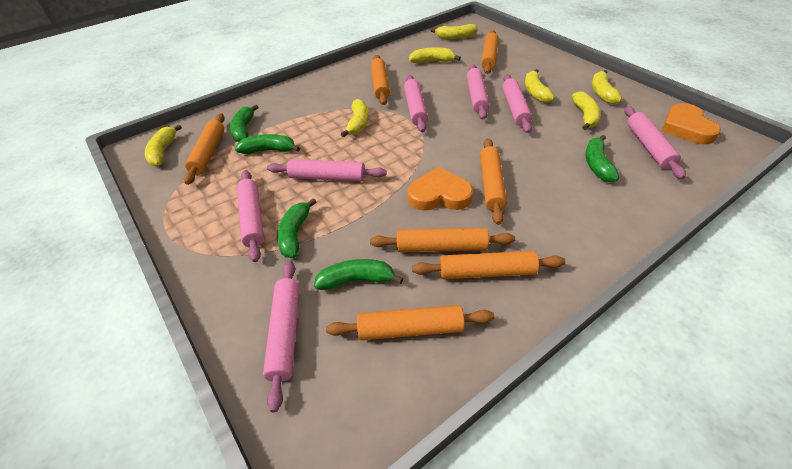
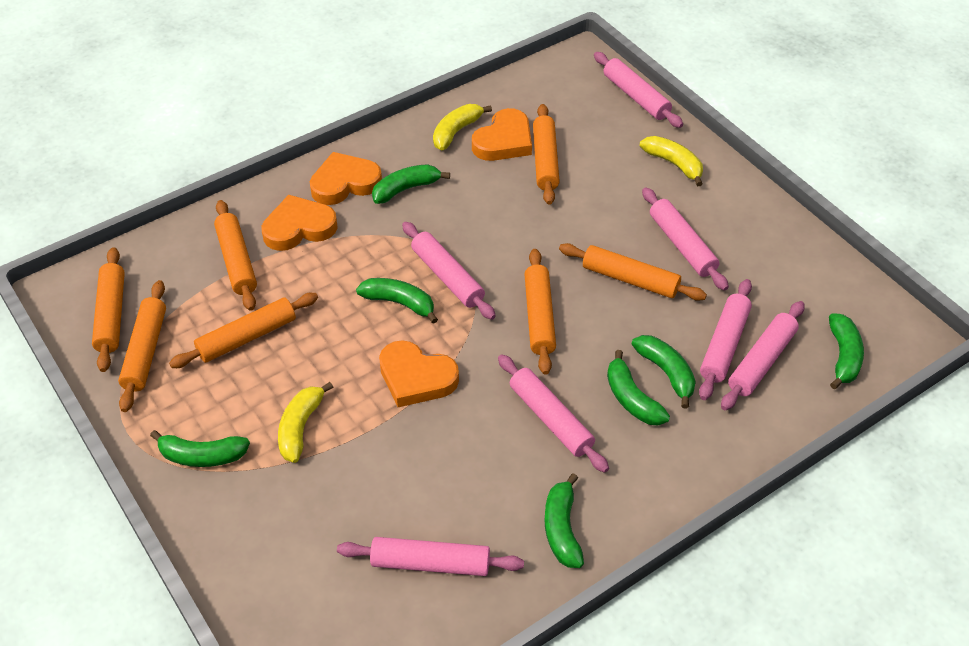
green banana: 5 -> 7
orange heart: 2 -> 4
yellow banana: 7 -> 3

